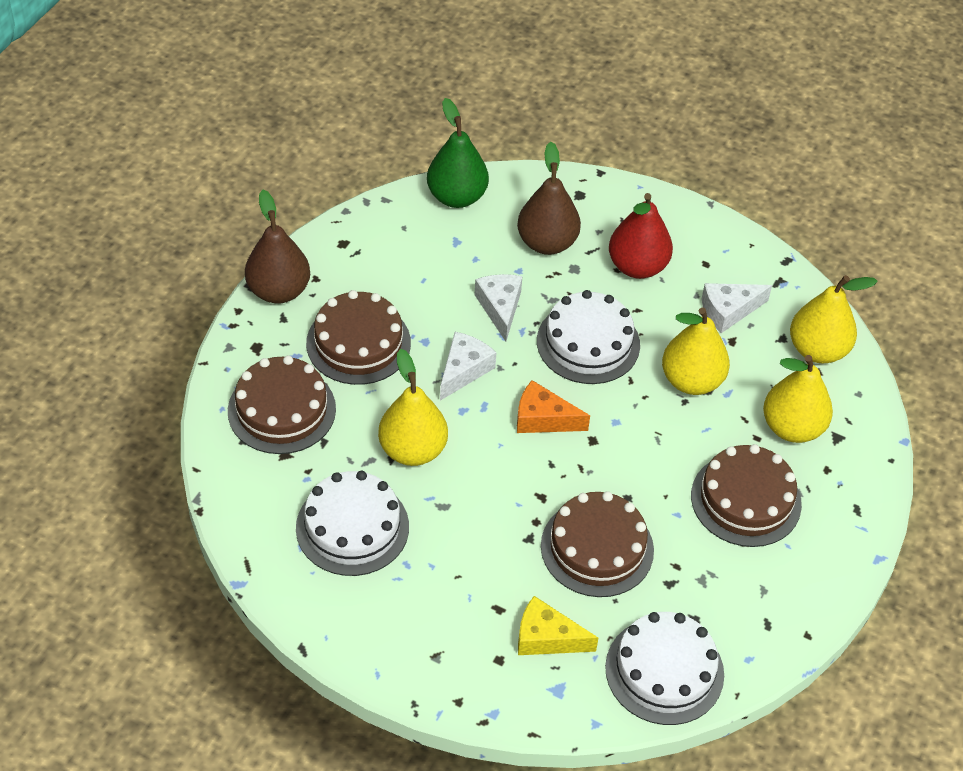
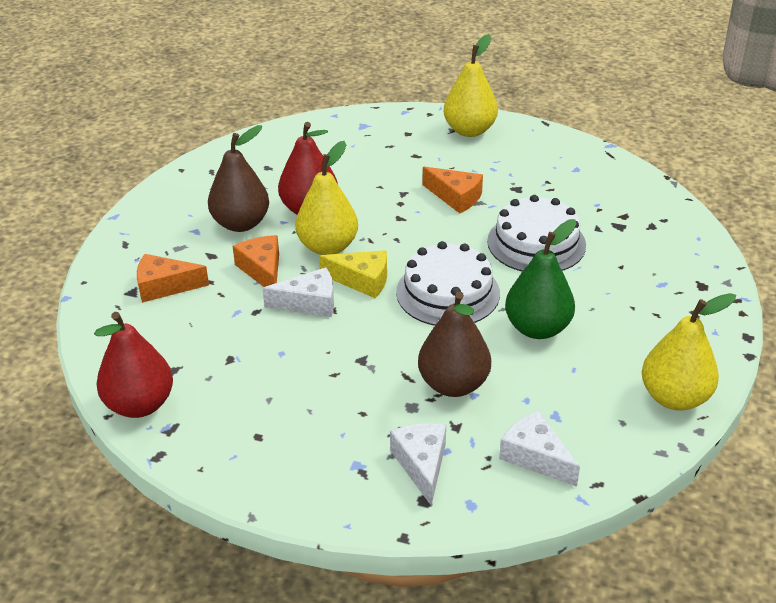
brown cake: 4 -> 0
orange cheese: 1 -> 3
red pear: 1 -> 2
white cake: 3 -> 2
yellow pear: 4 -> 3

